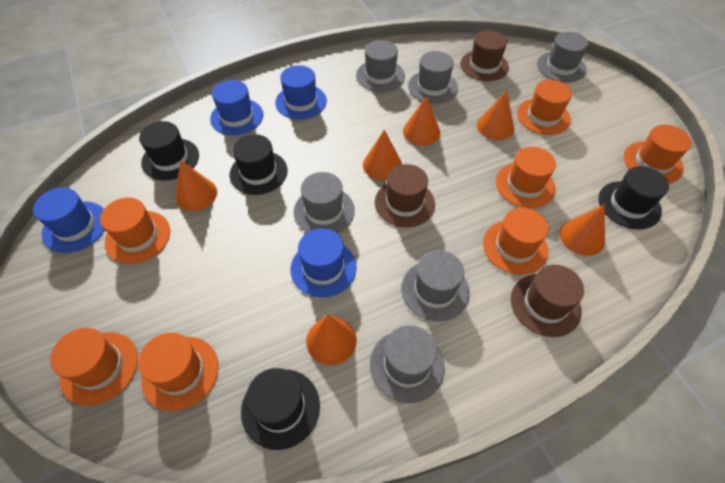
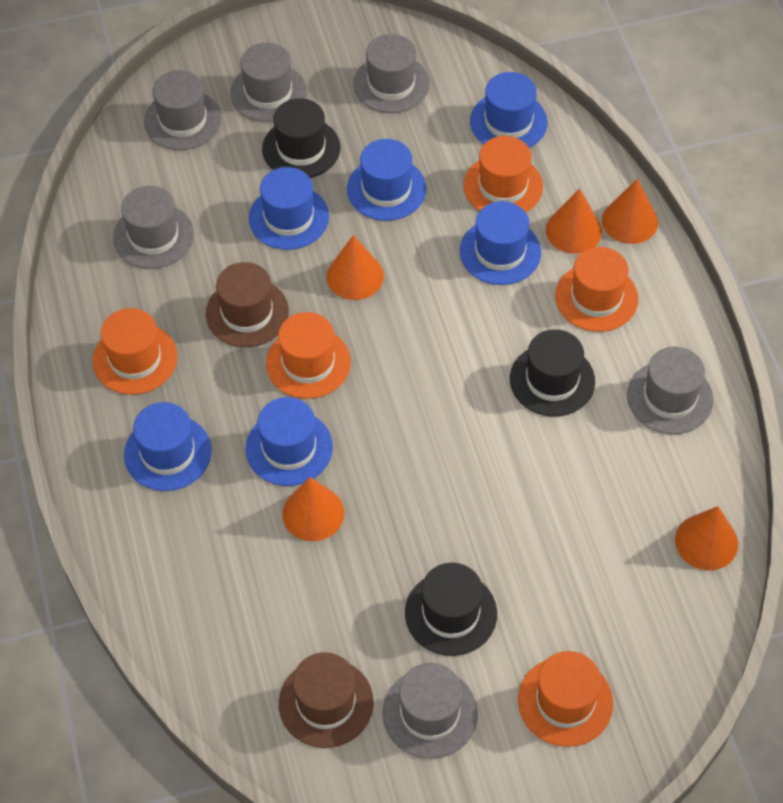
black hat: 4 -> 3
blue hat: 4 -> 6
brown hat: 3 -> 2
orange cone: 6 -> 5
orange hat: 7 -> 5

